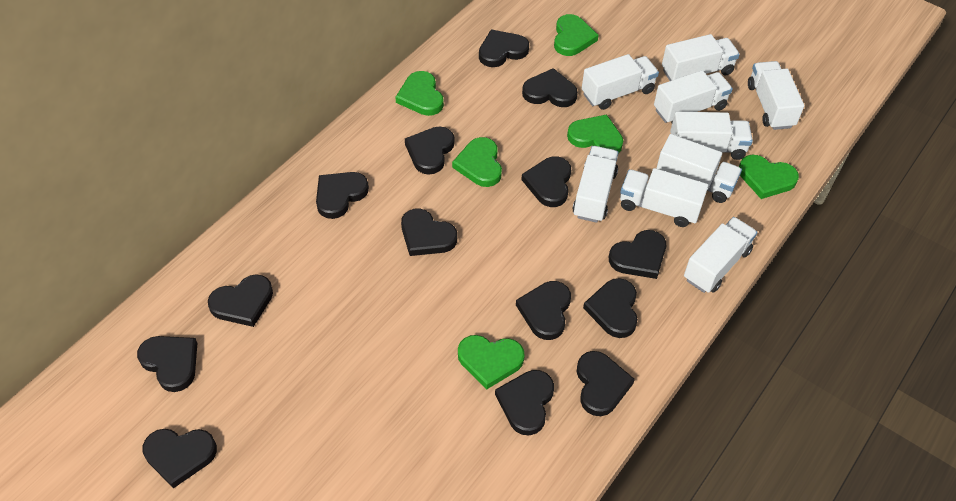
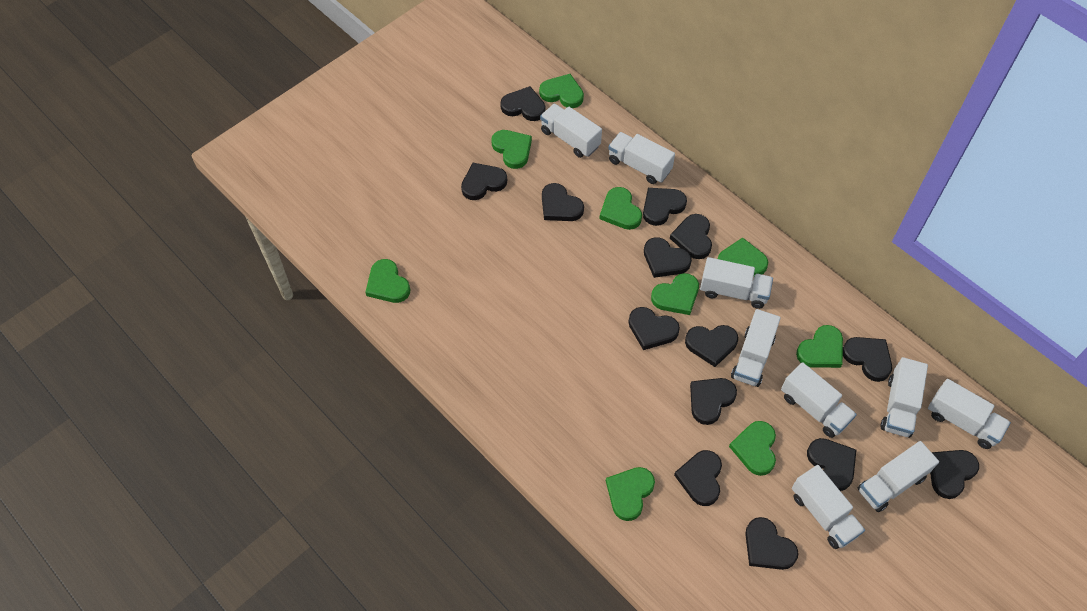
green heart: 6 -> 9

